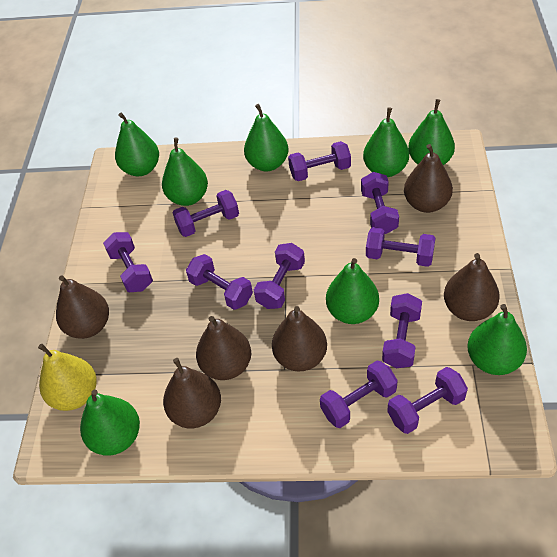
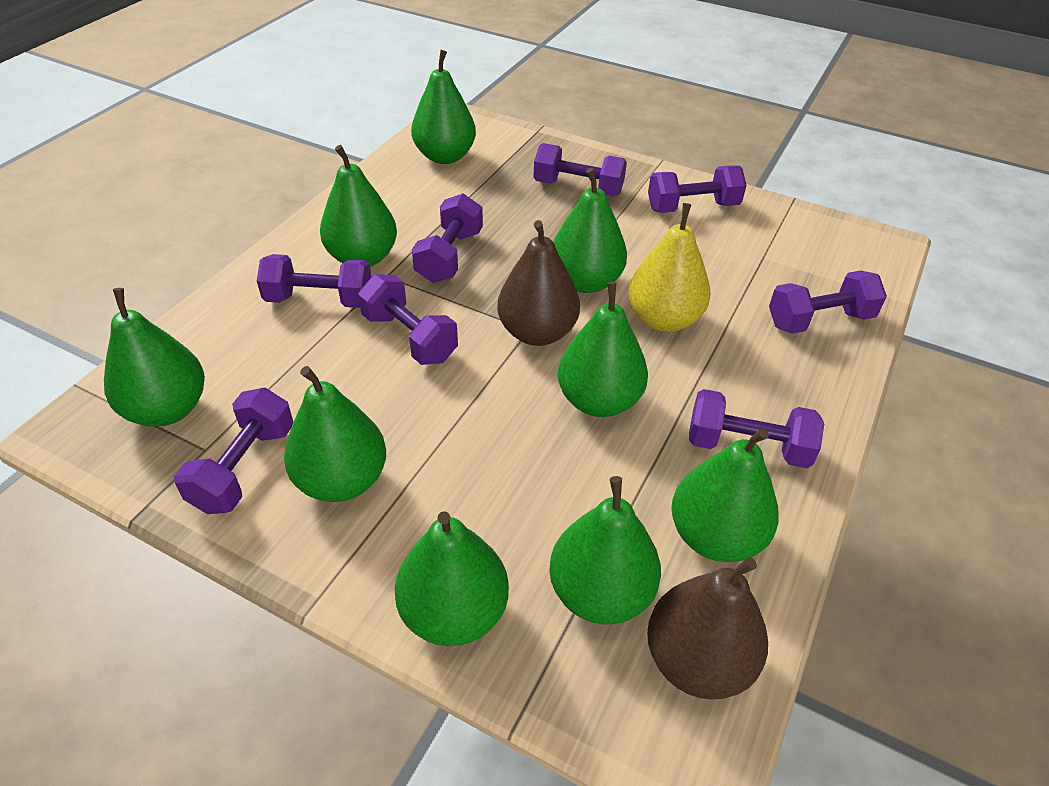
brown pear: 6 -> 2
green pear: 8 -> 9
purple dumbbell: 10 -> 8

